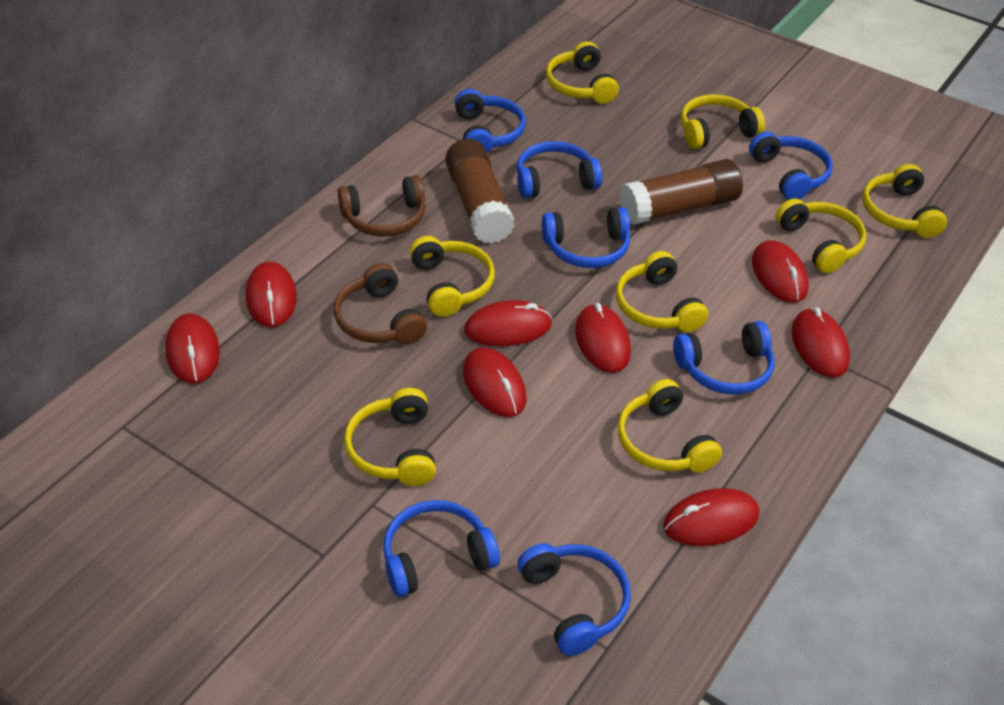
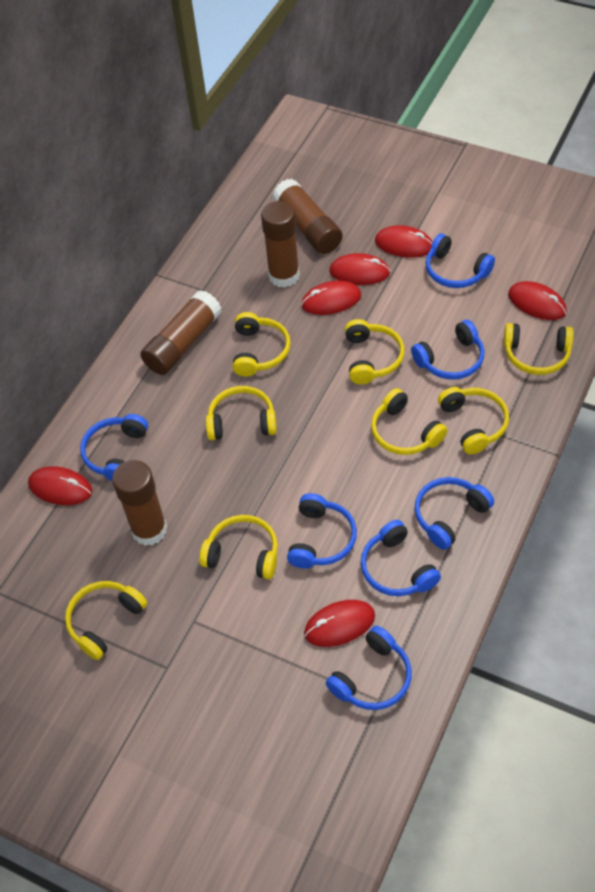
brown glue stick: 2 -> 4
brown headphones: 2 -> 0
red mouse: 8 -> 6

